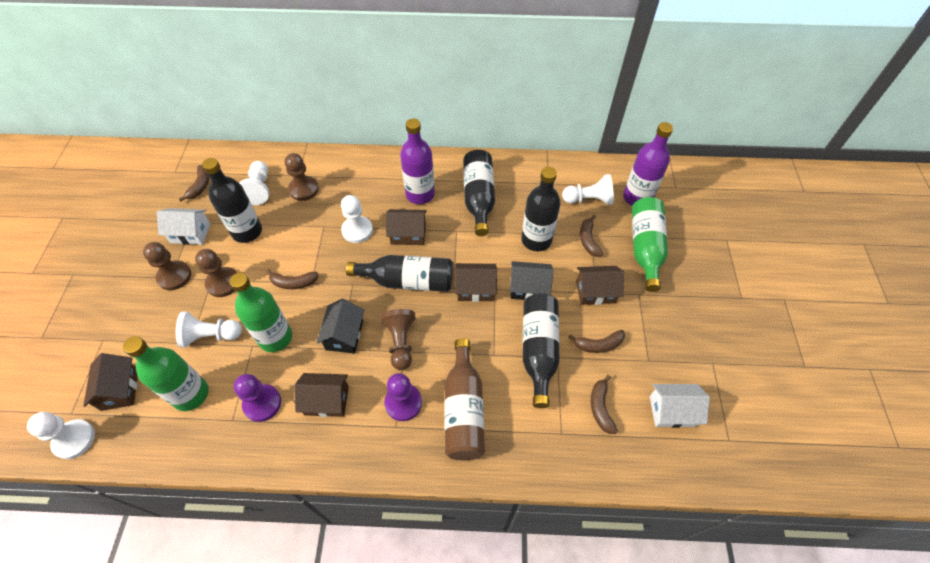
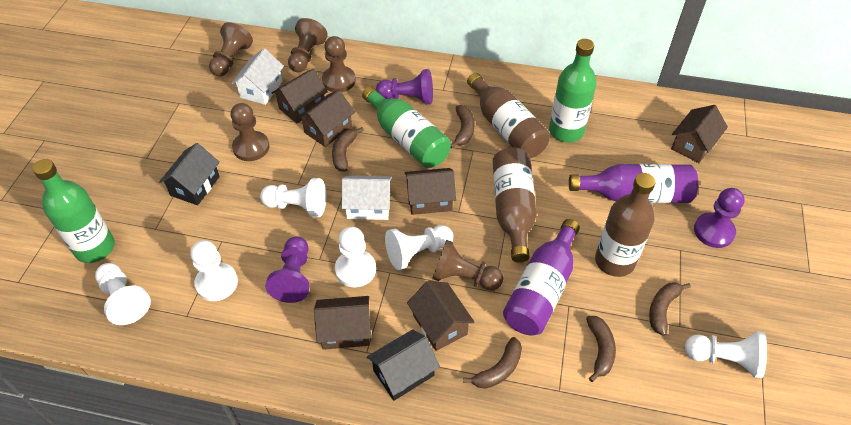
black bottle: 5 -> 0
brown bottle: 1 -> 3
brown house: 5 -> 6
brown pawn: 4 -> 5
purple pawn: 2 -> 3
white pawn: 5 -> 6

